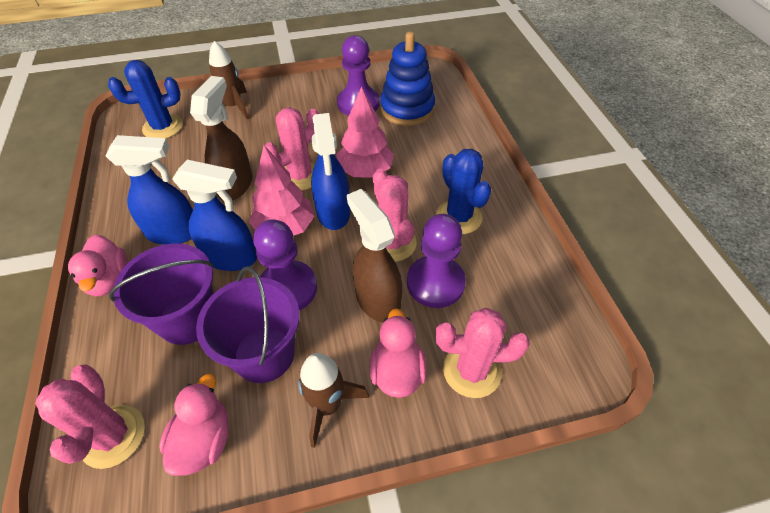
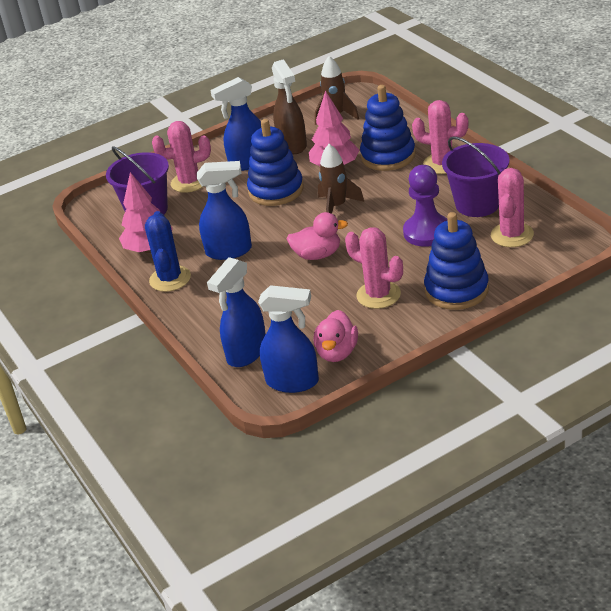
blue cactus: 2 -> 1
blue spray bottle: 3 -> 4
blue stacking toy: 1 -> 3
brown spray bottle: 2 -> 1
pink duck: 3 -> 2
purple pawn: 3 -> 1

